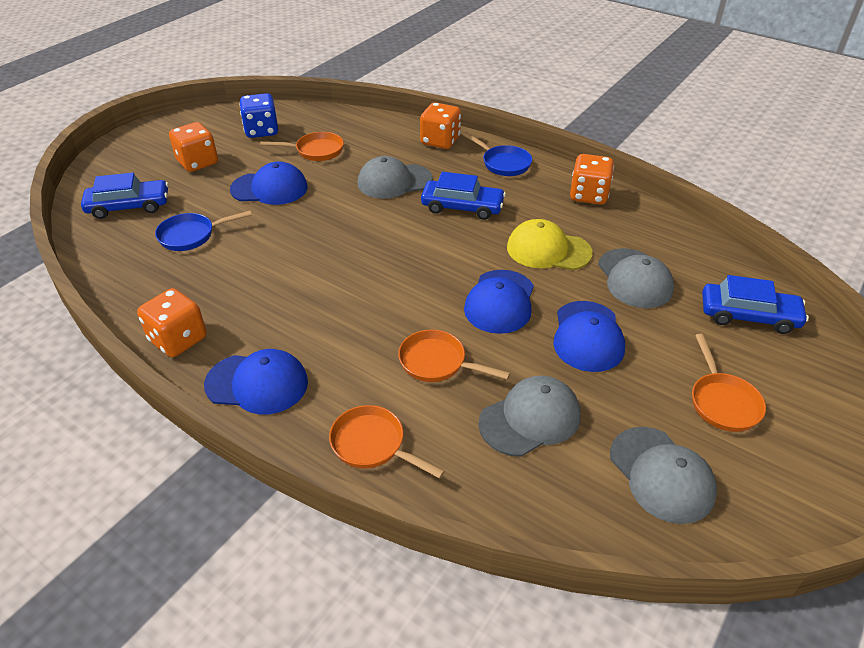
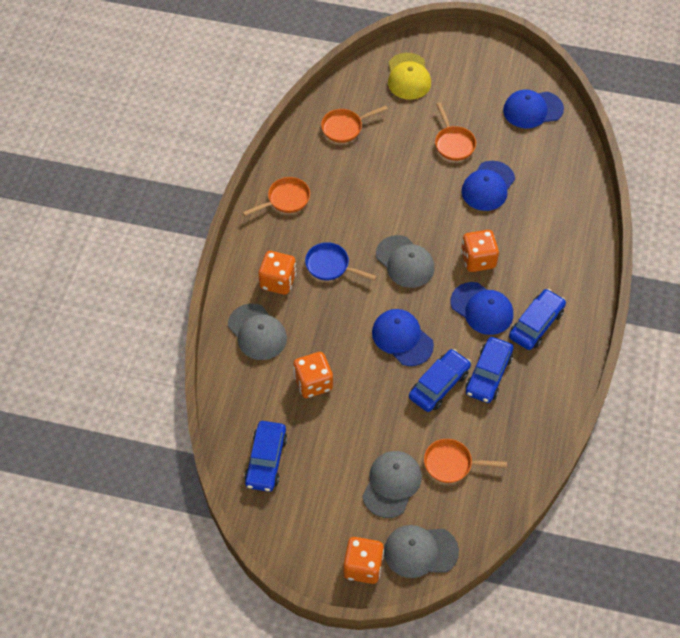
blue car: 3 -> 4
blue dice: 1 -> 0
blue pan: 2 -> 1

